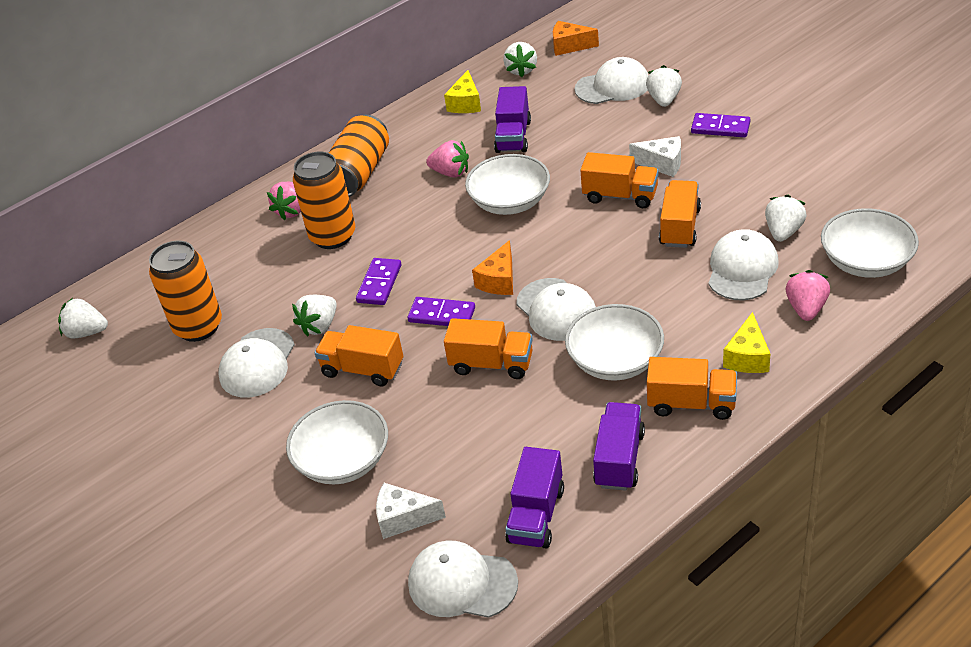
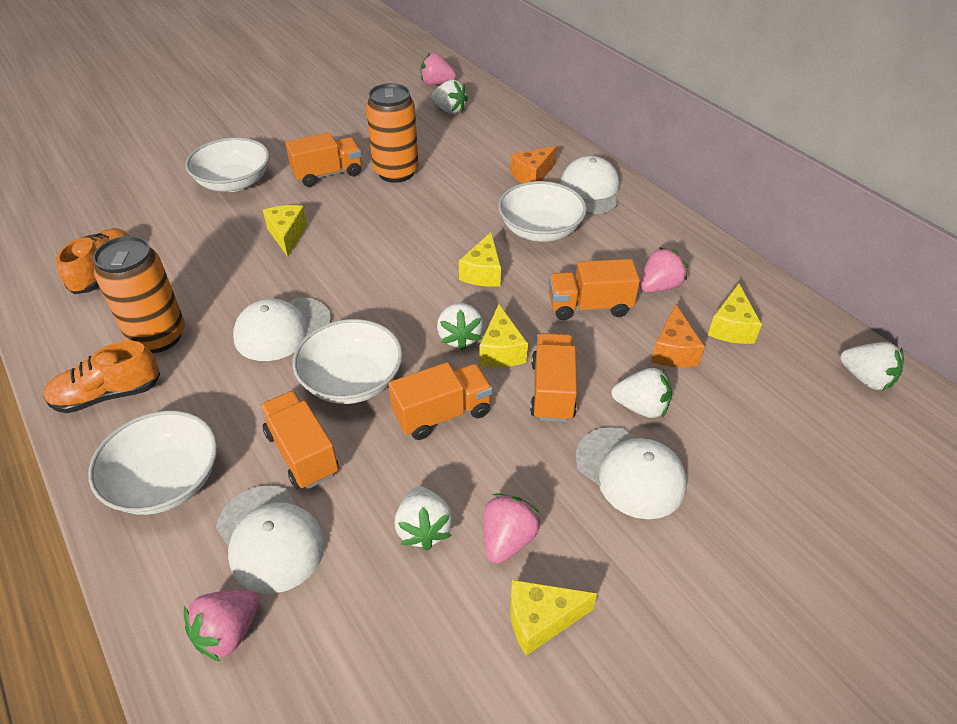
orange can: 3 -> 2
orange shoe: 0 -> 2
pink strawberry: 3 -> 4
purple domino: 3 -> 0
purple truck: 3 -> 0
white cap: 5 -> 4
white cheese: 2 -> 0
yellow cheese: 2 -> 5

